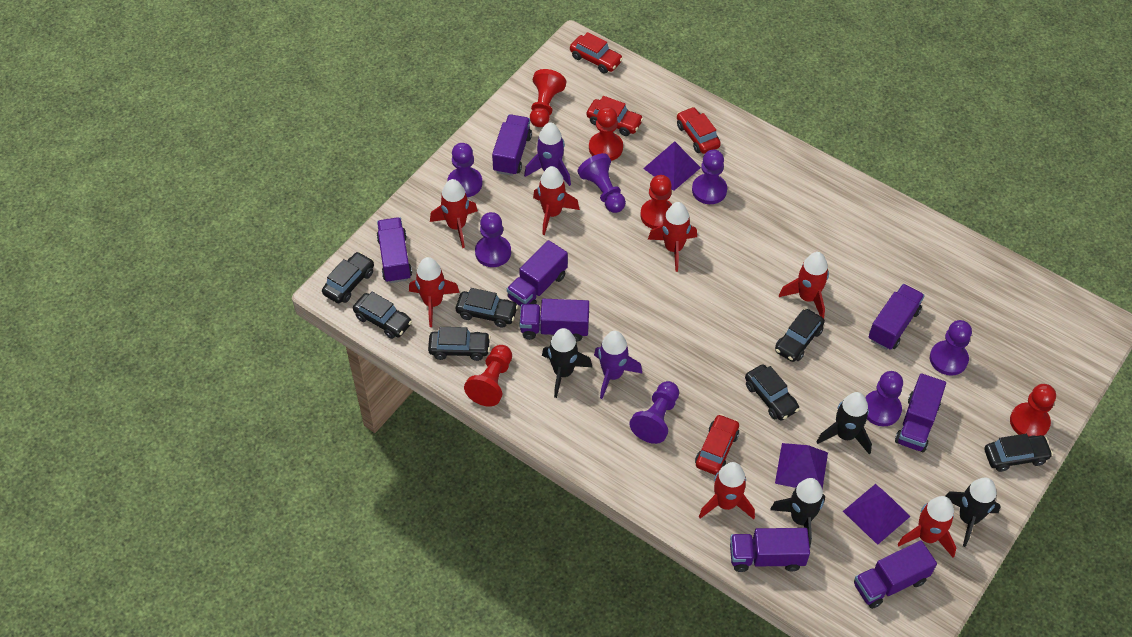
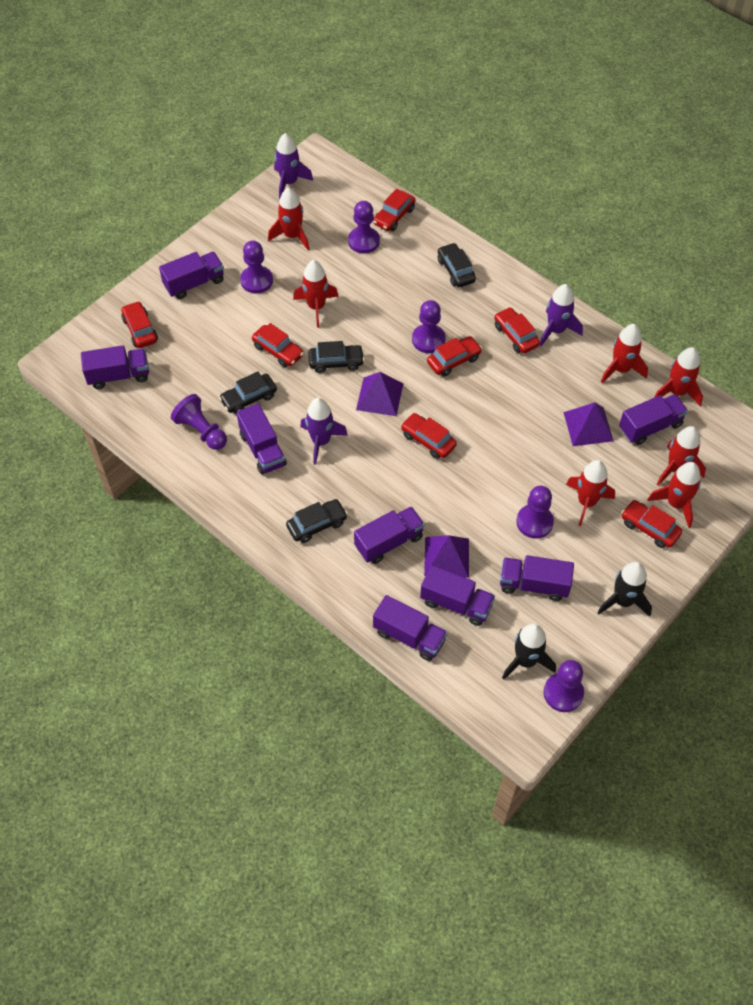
black car: 7 -> 4
black rocket: 4 -> 2
purple pawn: 7 -> 6
purple rocket: 2 -> 3
red car: 4 -> 7
red pawn: 5 -> 0

